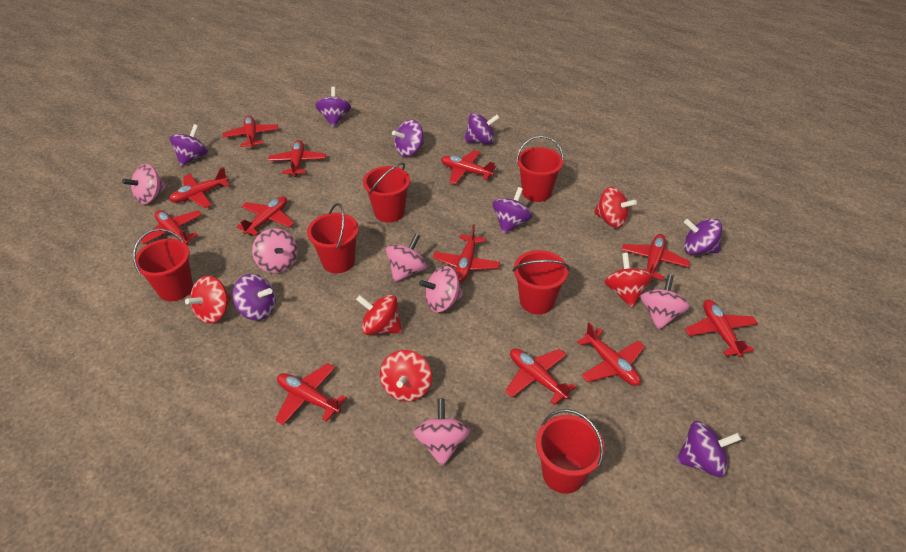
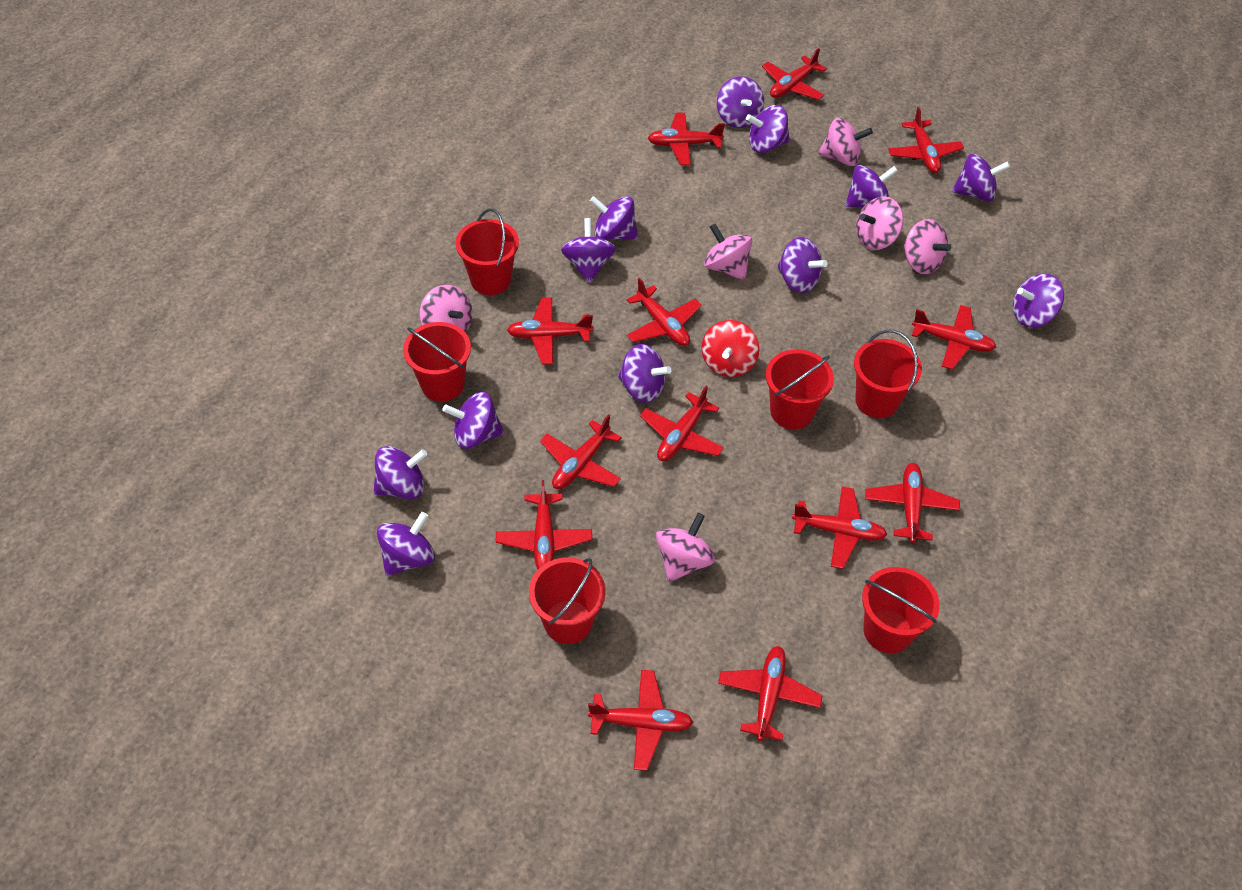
purple spinning top: 8 -> 12
red plane: 12 -> 13
red spinning top: 5 -> 1

